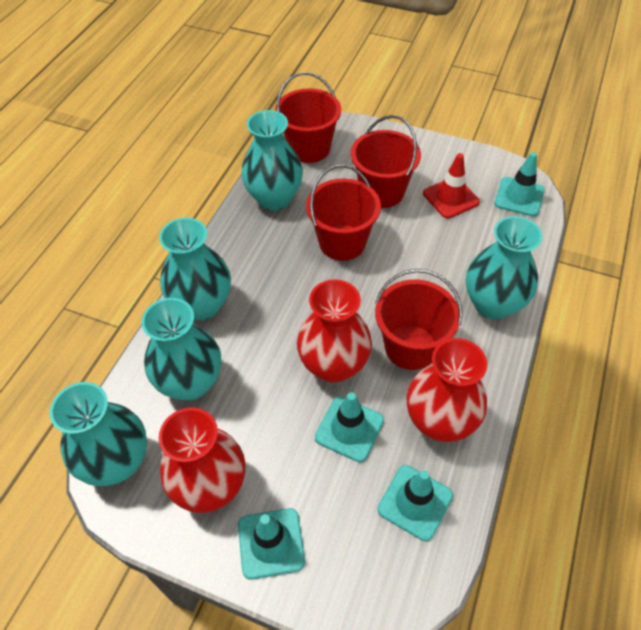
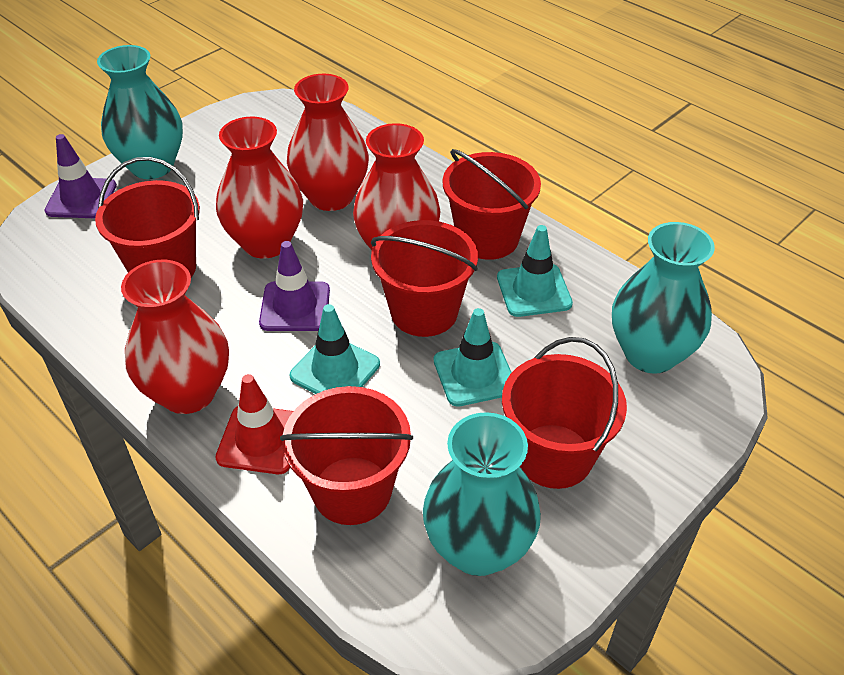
purple traffic cone: 0 -> 2
red bucket: 4 -> 5
red vase: 3 -> 4
turquoise traffic cone: 4 -> 3
turquoise vase: 5 -> 3

